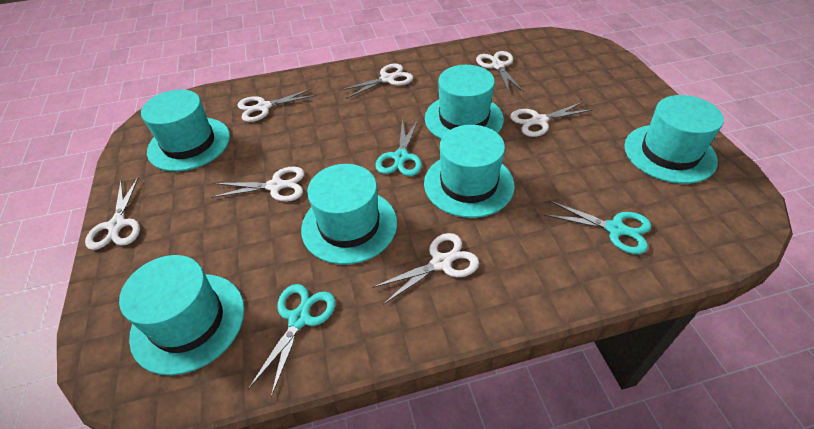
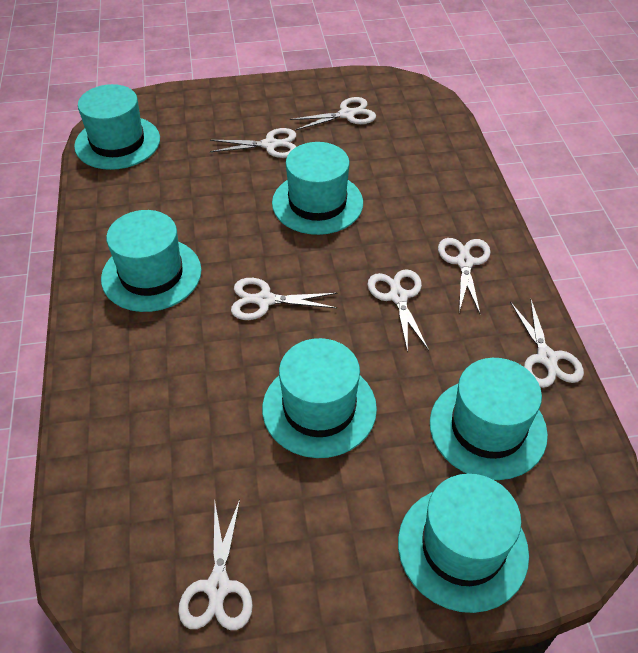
turquoise scissors: 3 -> 0

